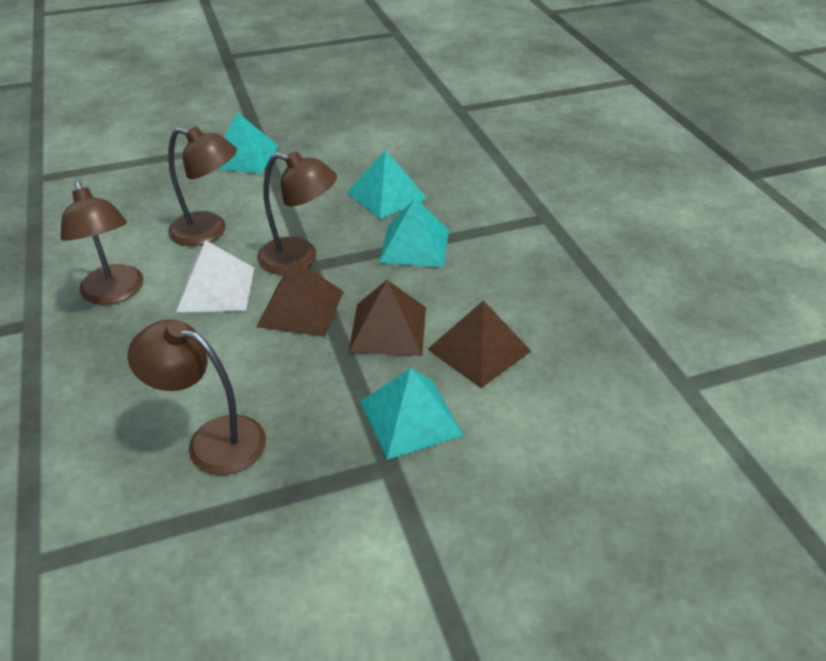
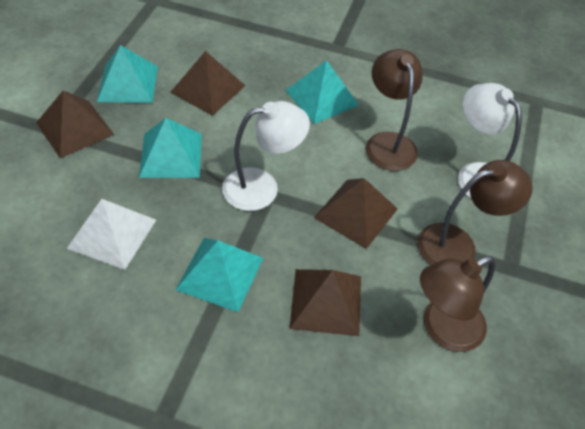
brown lamp: 4 -> 3
brown pyramid: 3 -> 4
white lamp: 0 -> 2

